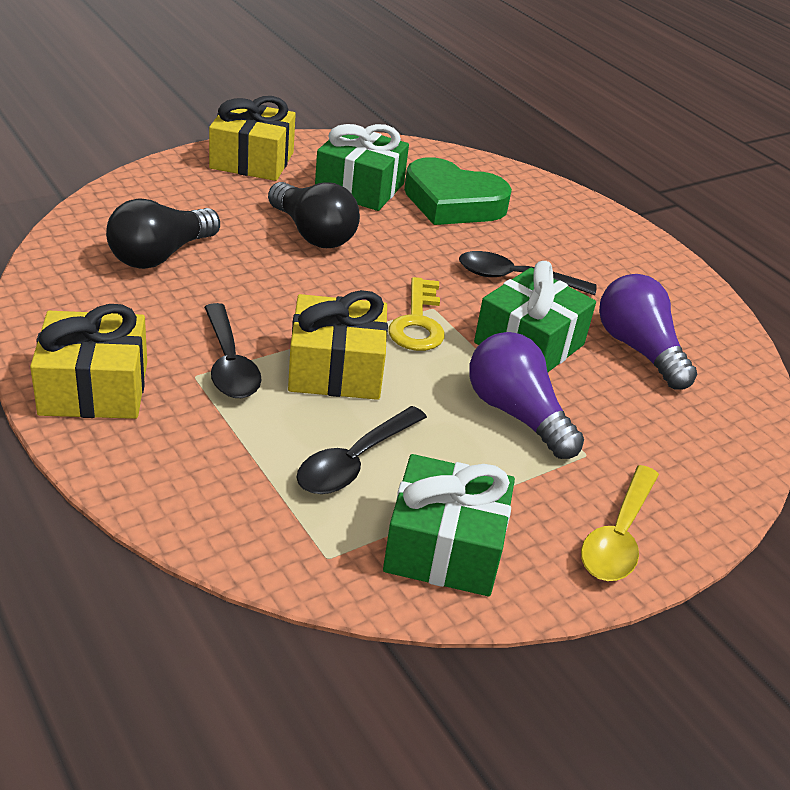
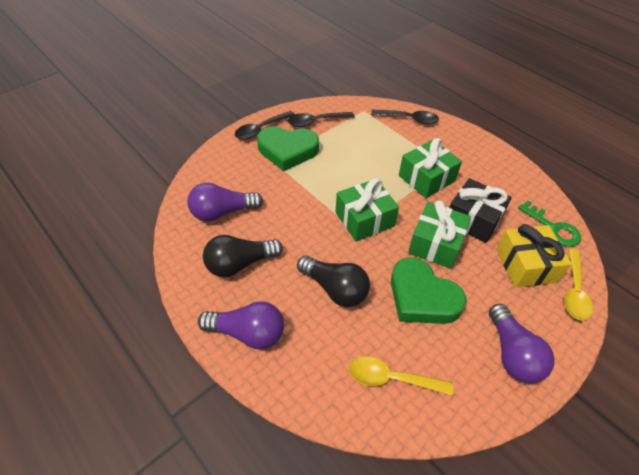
black gift: 0 -> 1
green heart: 1 -> 2
green key: 0 -> 1
purple light bulb: 2 -> 3
yellow gift: 3 -> 1
yellow key: 1 -> 0
yellow spoon: 1 -> 2

